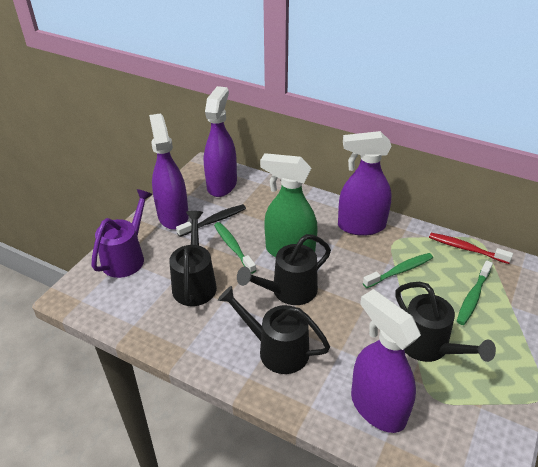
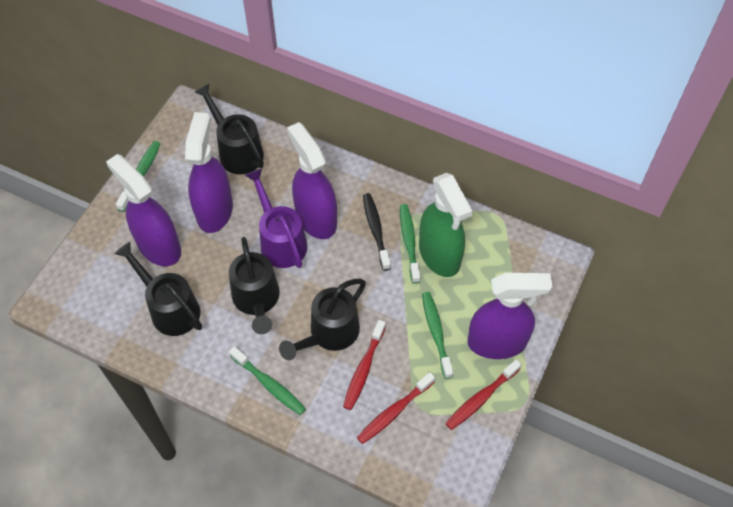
green toothbrush: 3 -> 4
red toothbrush: 1 -> 3

